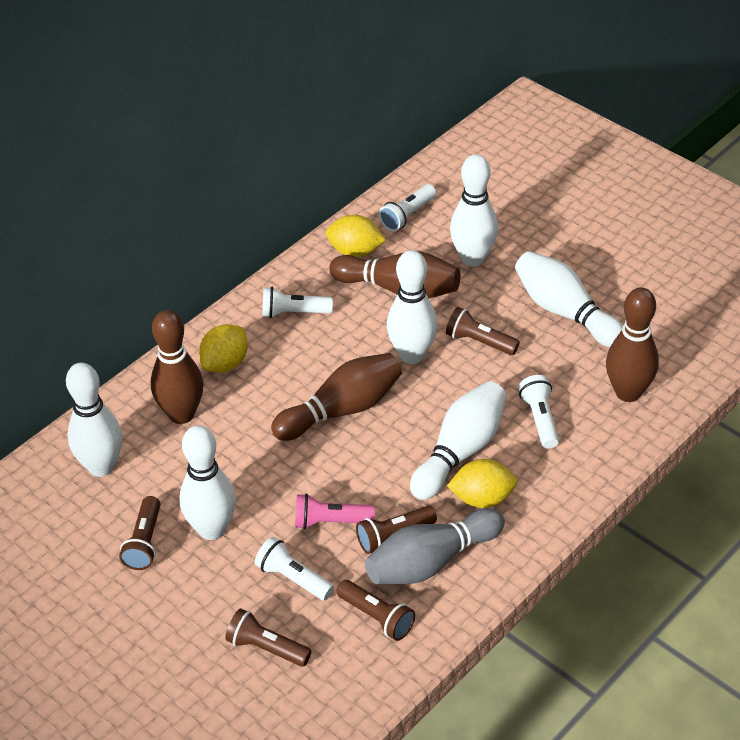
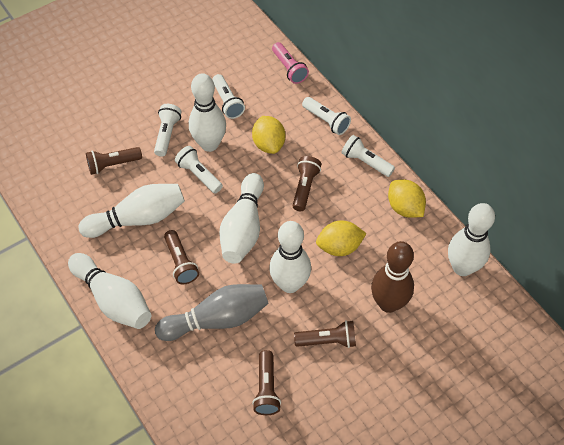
brown bowling pin: 4 -> 1
white flashlight: 4 -> 5

